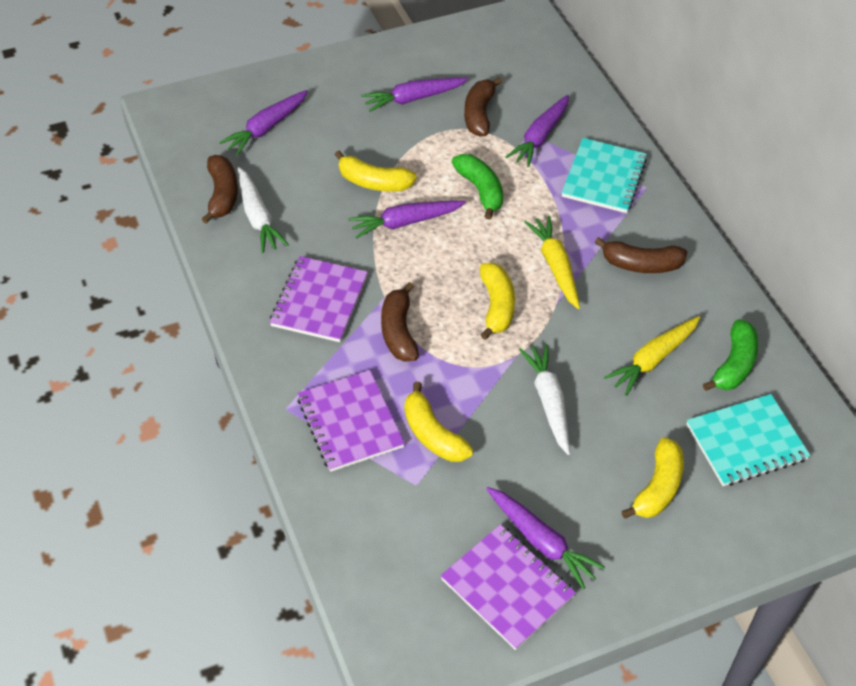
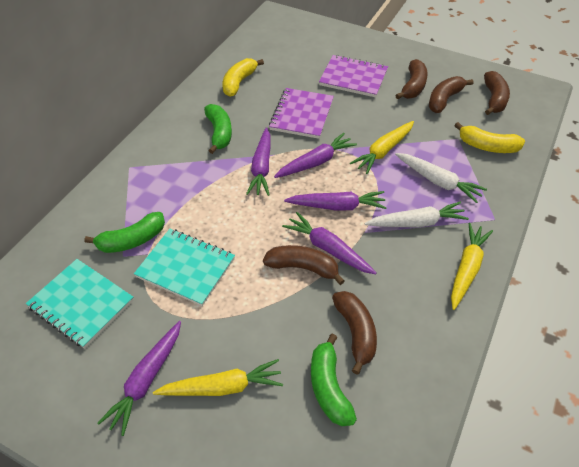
brown banana: 4 -> 5
green banana: 2 -> 3
purple notebook: 3 -> 2
yellow banana: 4 -> 2
yellow carrot: 2 -> 3

